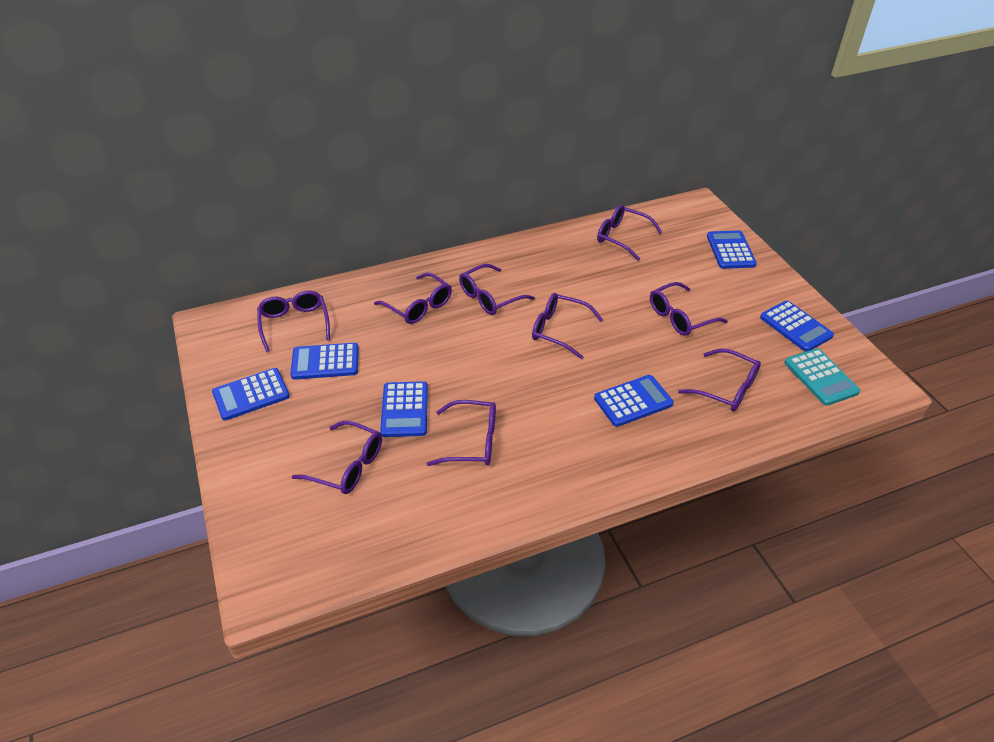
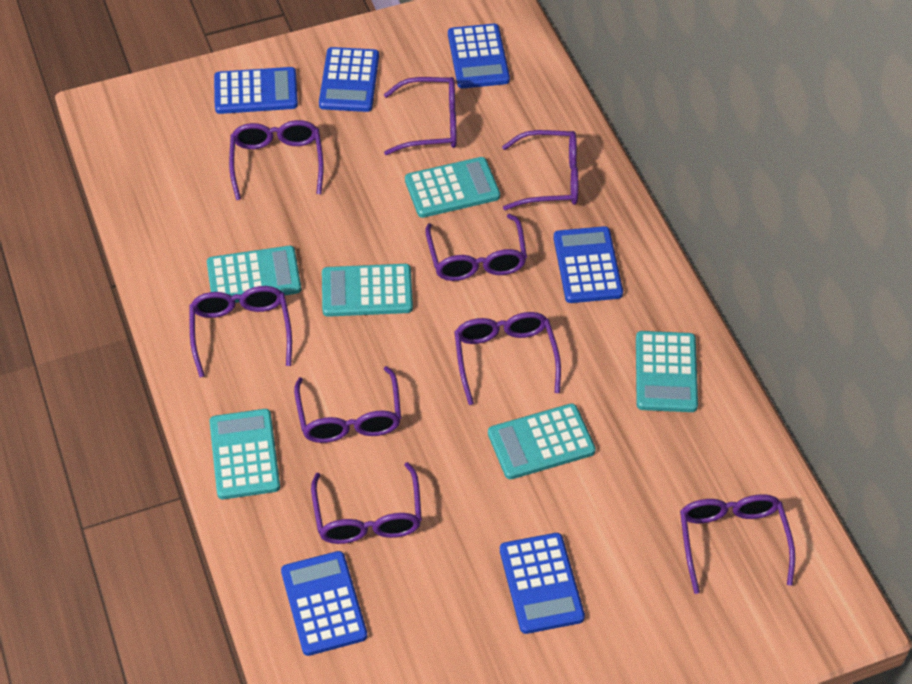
turquoise calculator: 1 -> 6

